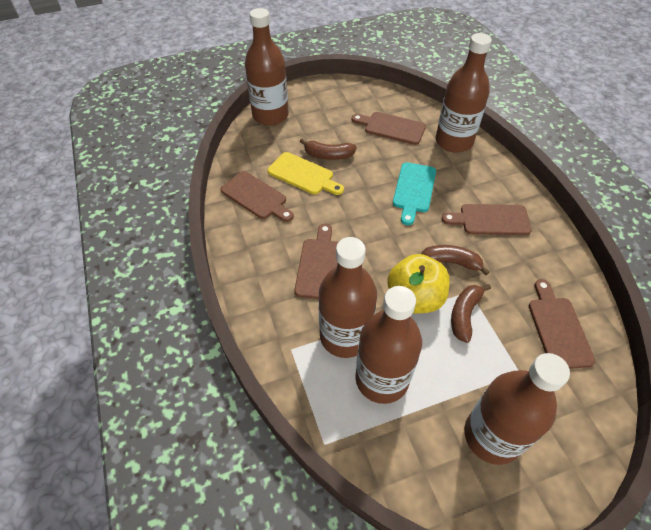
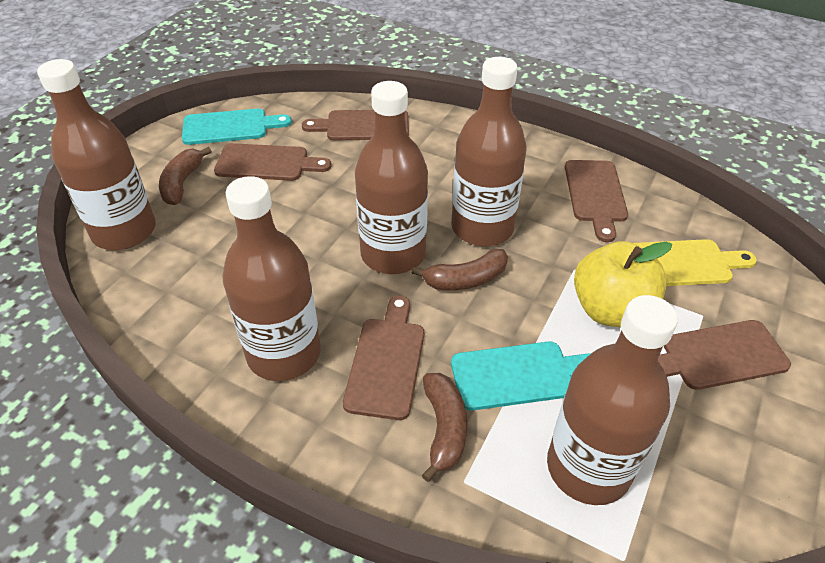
turquoise cutting board: 1 -> 2

